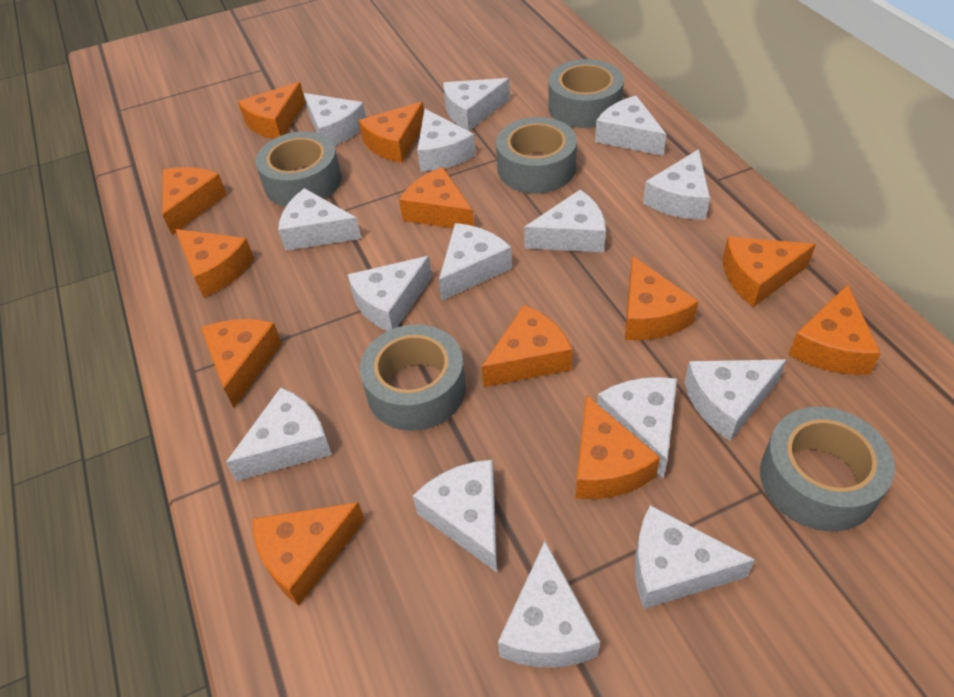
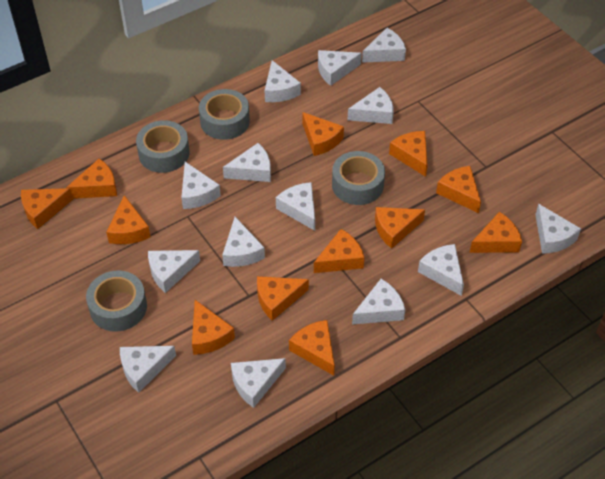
grey tape: 5 -> 4
white cheese: 15 -> 14

